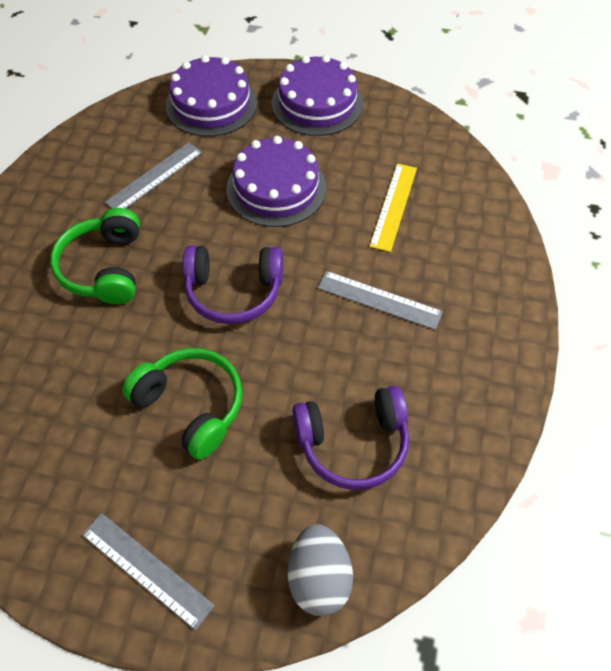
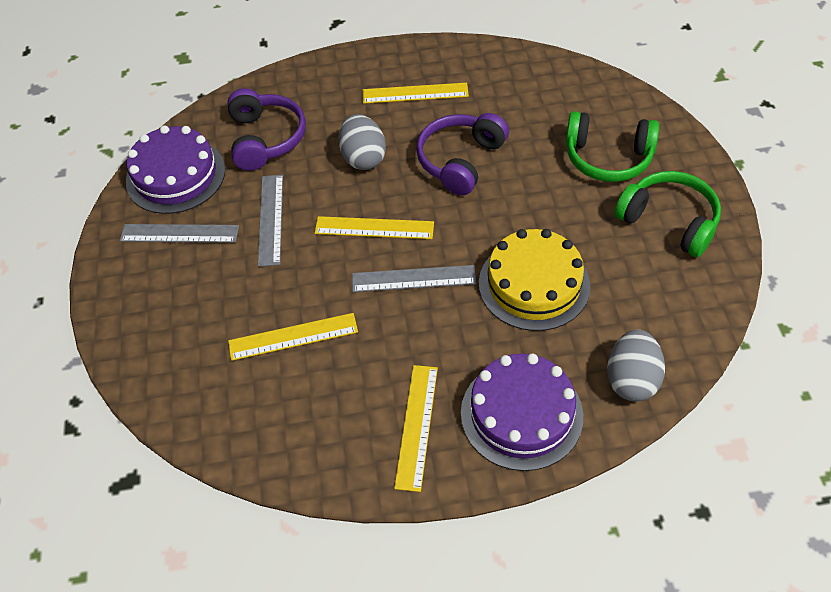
grey egg: 1 -> 2
purple cake: 3 -> 2
yellow cake: 0 -> 1
yellow ruler: 1 -> 4

